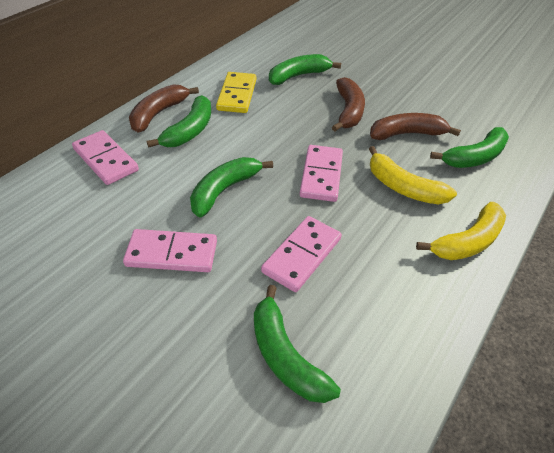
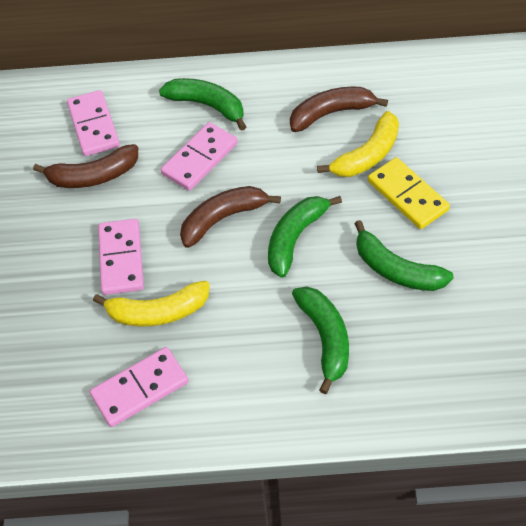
green banana: 5 -> 4

